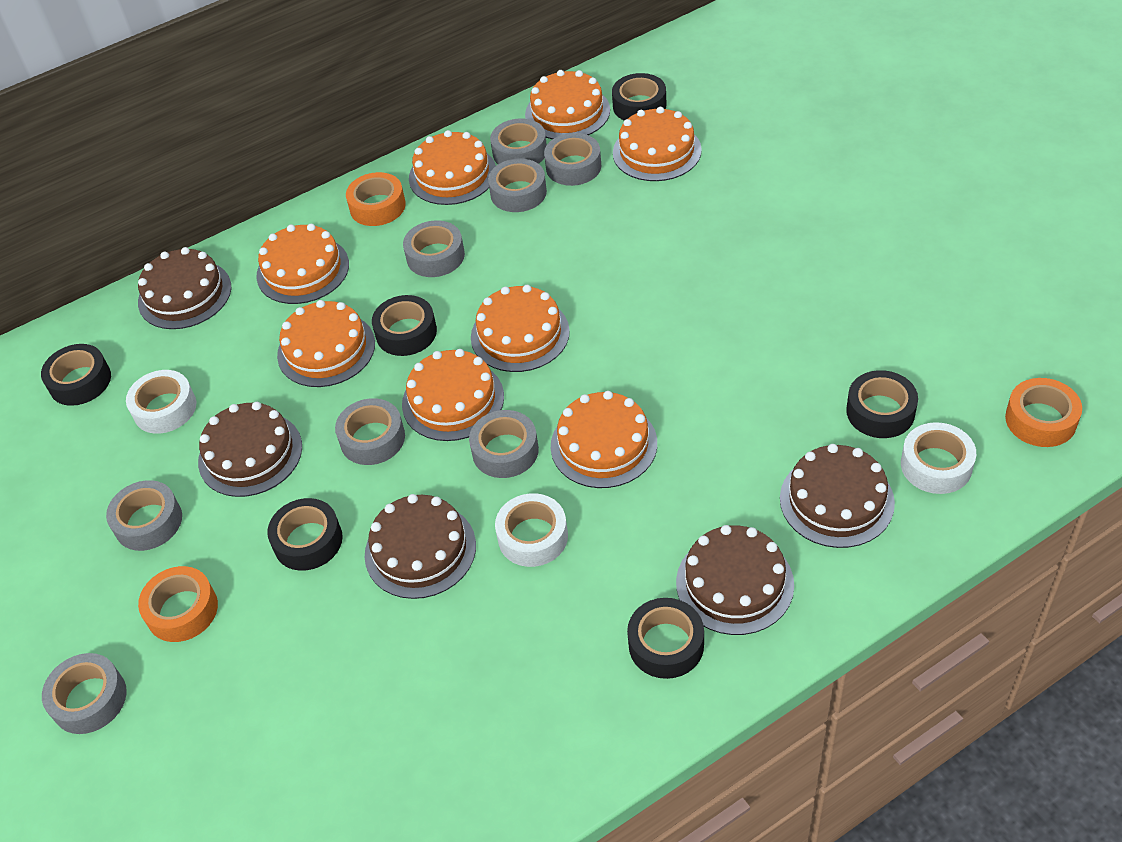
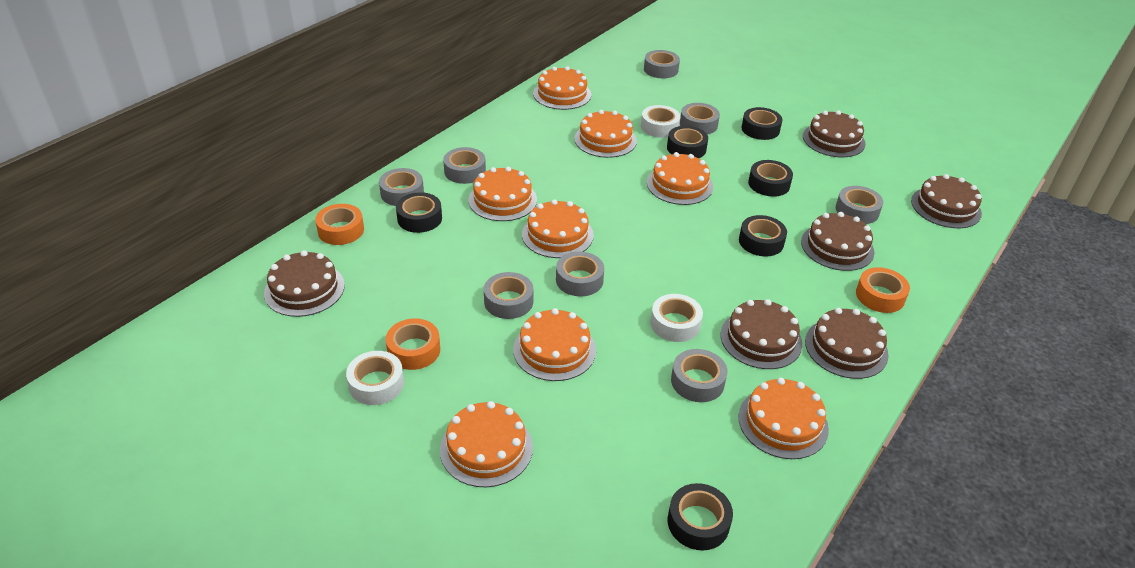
brown cake: 5 -> 6

